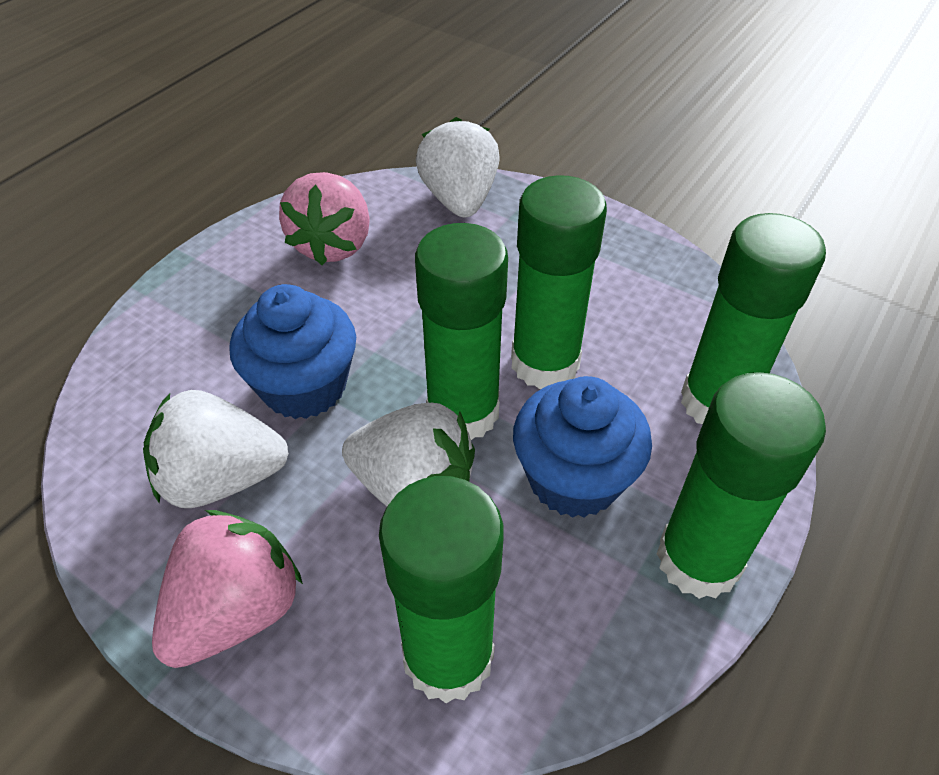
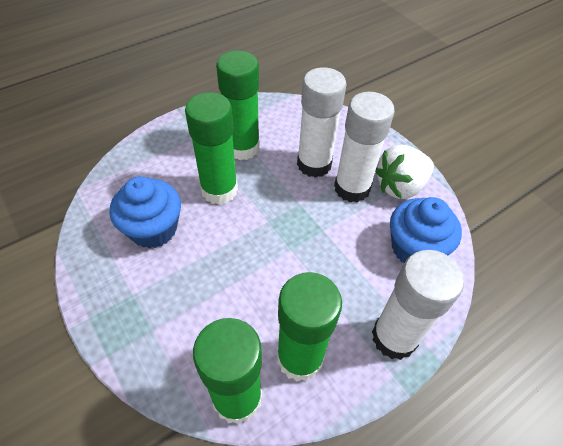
green glue stick: 5 -> 4
pink strawberry: 2 -> 0
white glue stick: 0 -> 3
white strawberry: 3 -> 1

